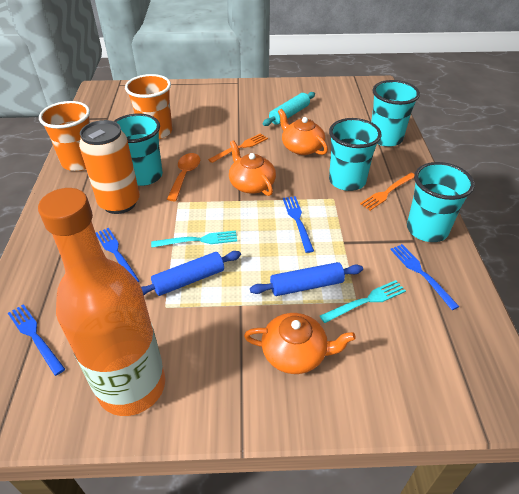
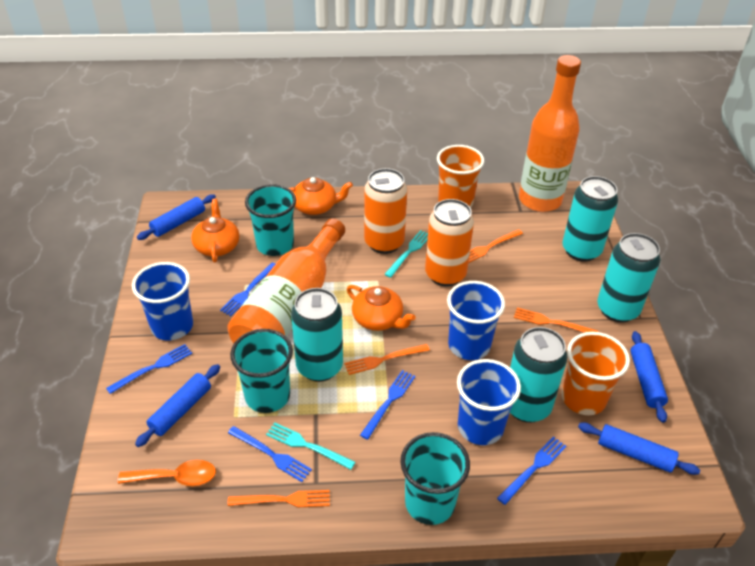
blue cup: 0 -> 3
blue fork: 4 -> 5
blue rolling pin: 2 -> 4
orange bottle: 1 -> 2
orange can: 1 -> 2
orange fork: 2 -> 4
turquoise can: 0 -> 4
turquoise cup: 4 -> 3
turquoise rolling pin: 1 -> 0

